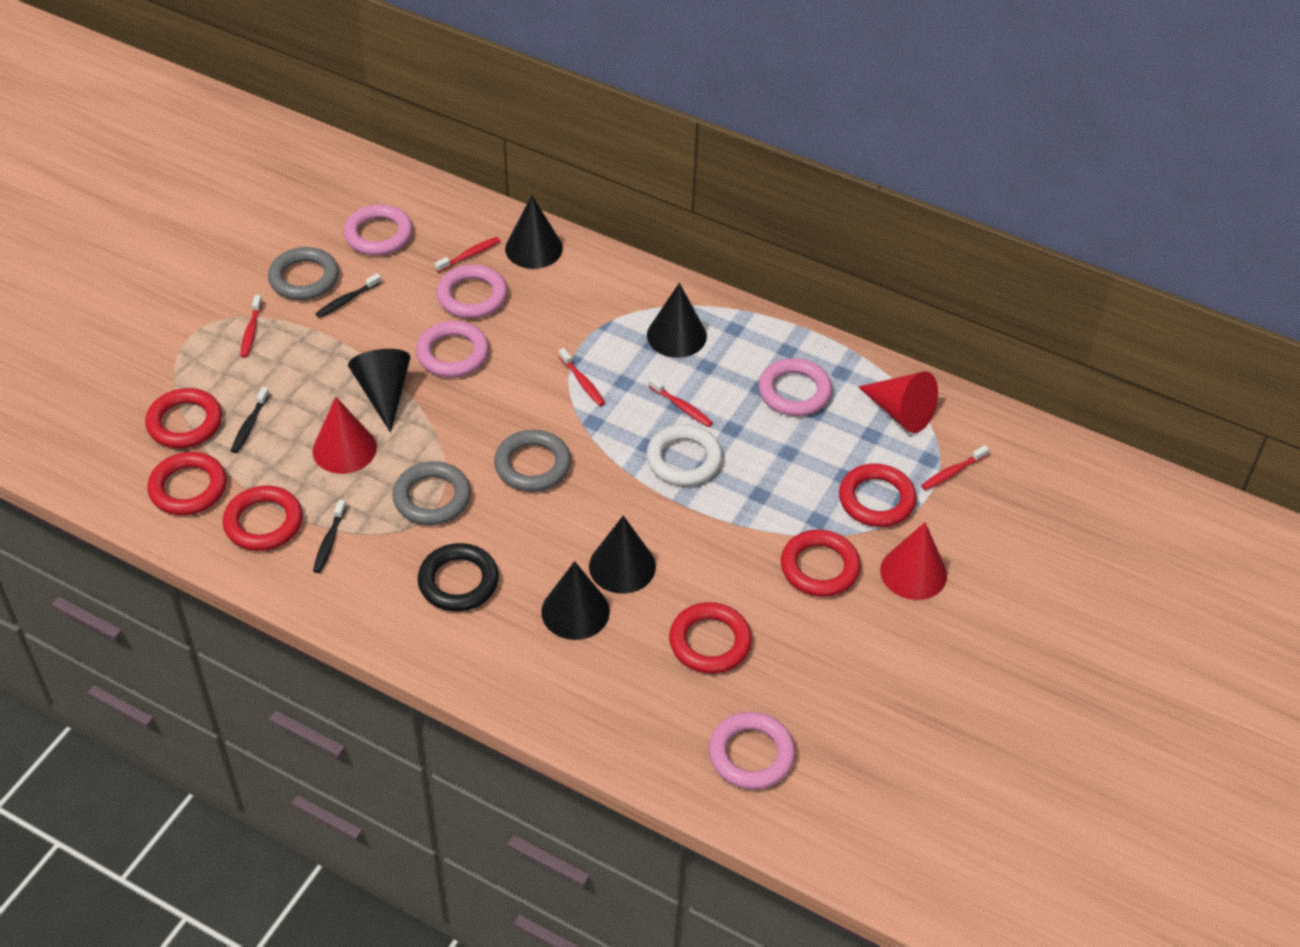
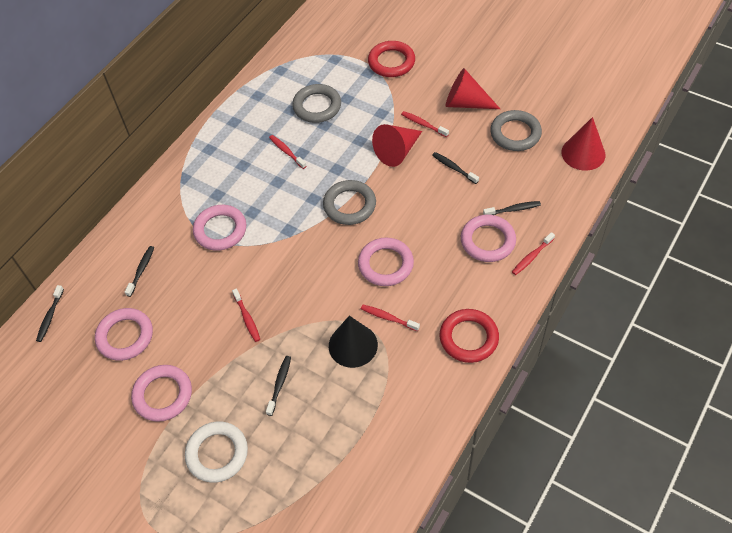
black cone: 5 -> 1
black ring: 1 -> 0
black toothbrush: 3 -> 5
red ring: 6 -> 2

